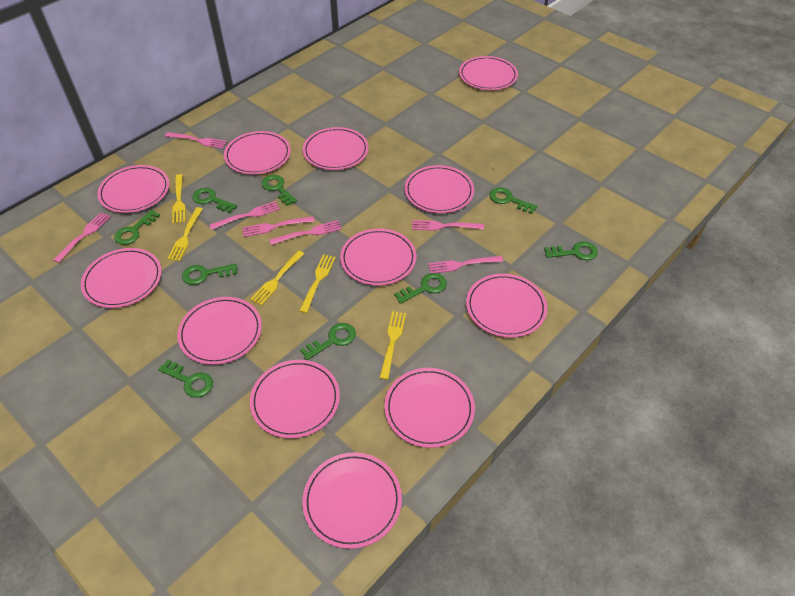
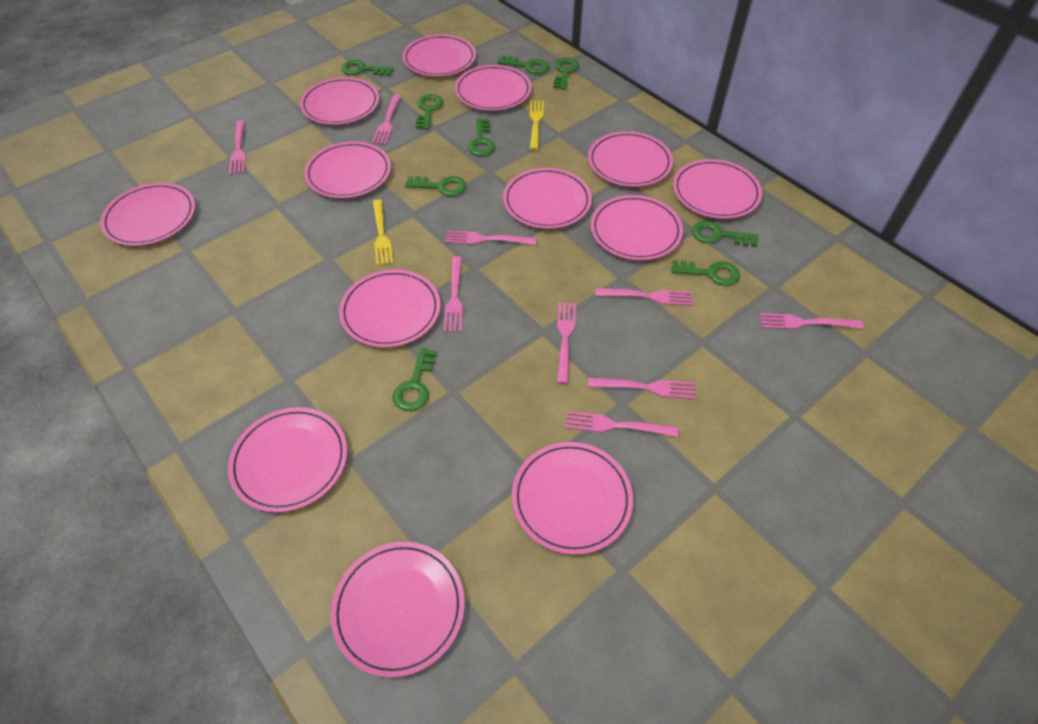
pink fork: 7 -> 9
pink plate: 12 -> 13
yellow fork: 5 -> 2

